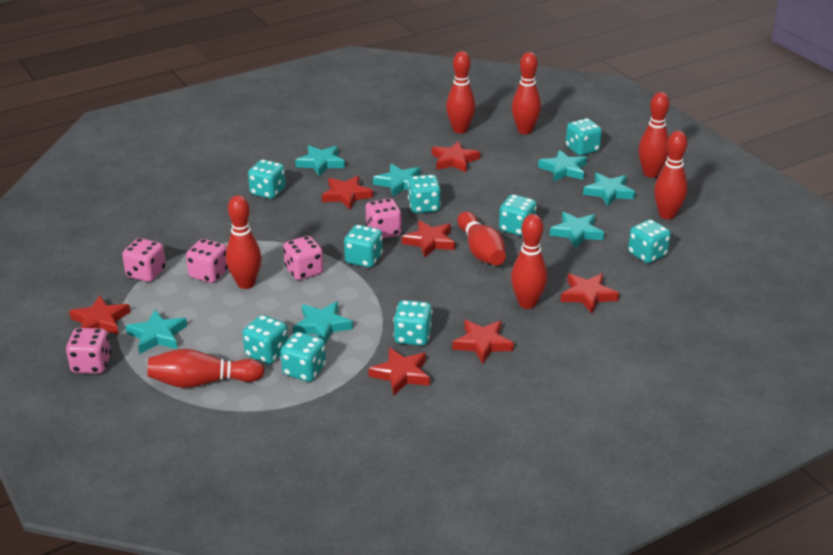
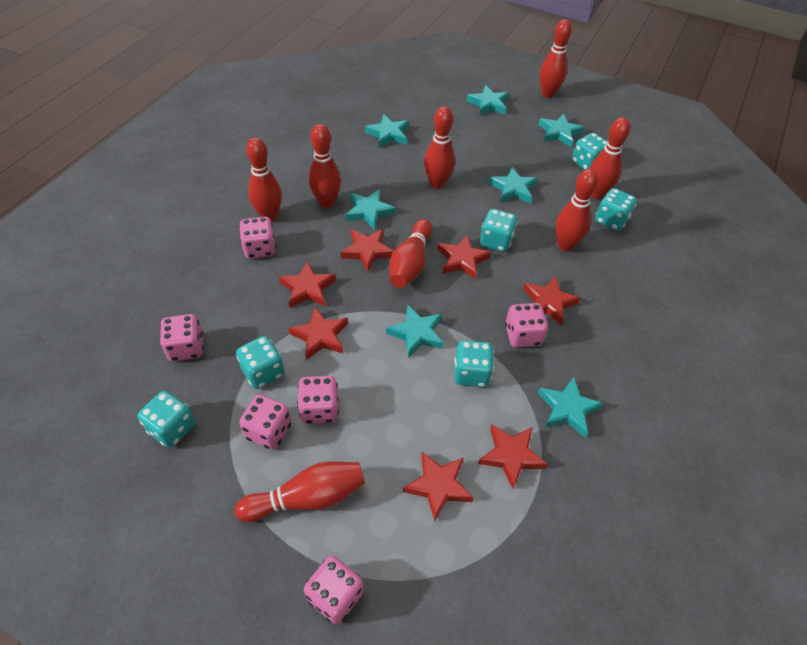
pink dice: 5 -> 6
turquoise dice: 9 -> 6

